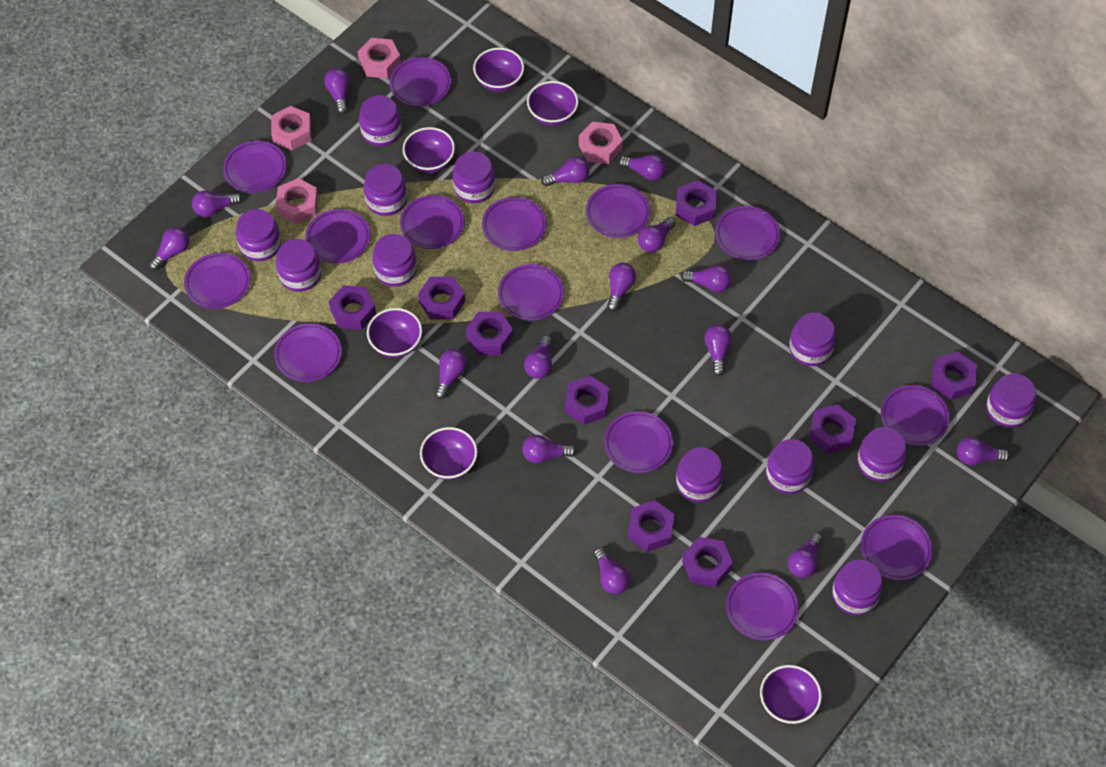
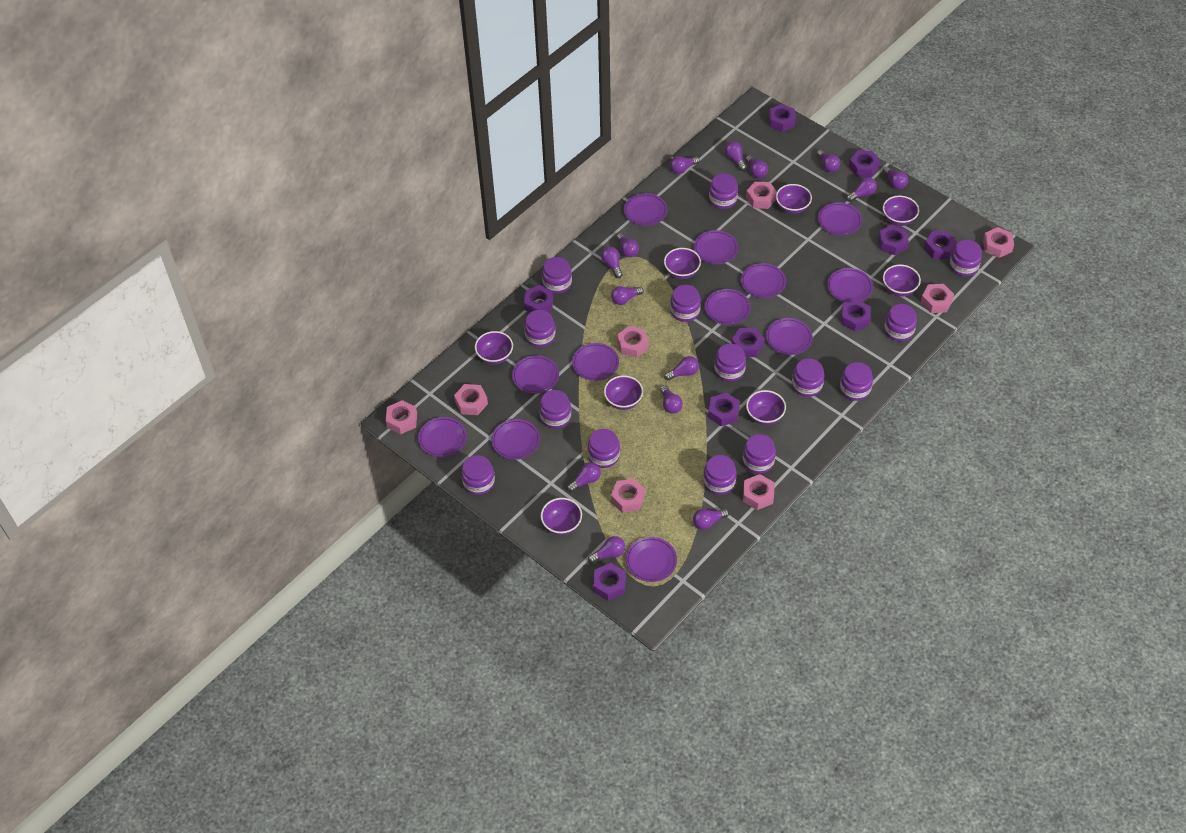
pink nut: 4 -> 8
purple bowl: 6 -> 8
purple jar: 12 -> 14
purple light bulb: 15 -> 14
purple plate: 14 -> 12

